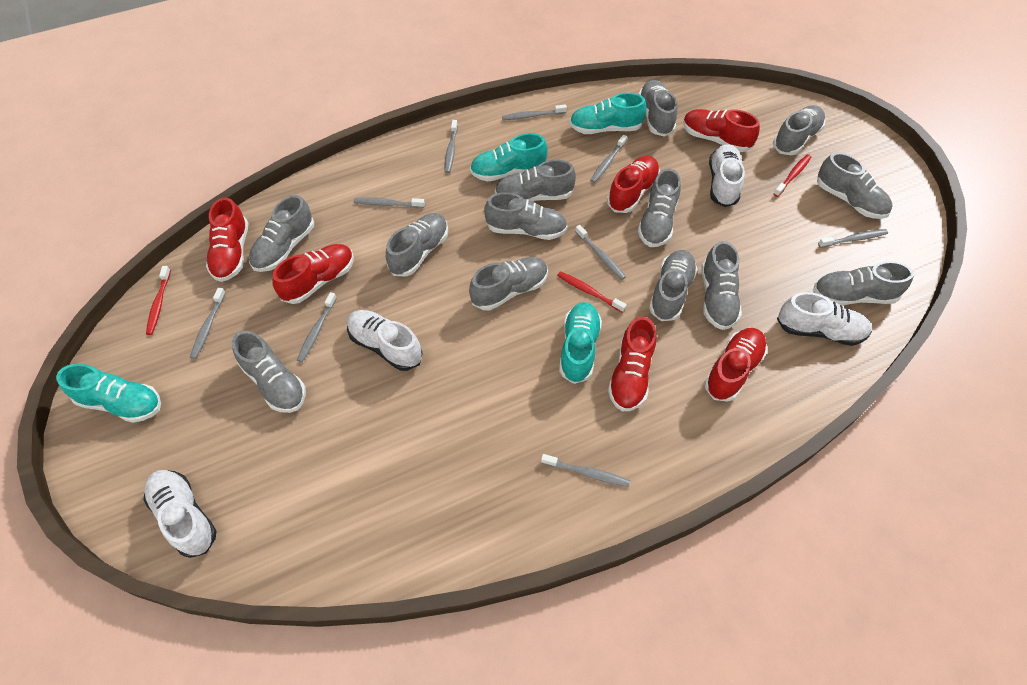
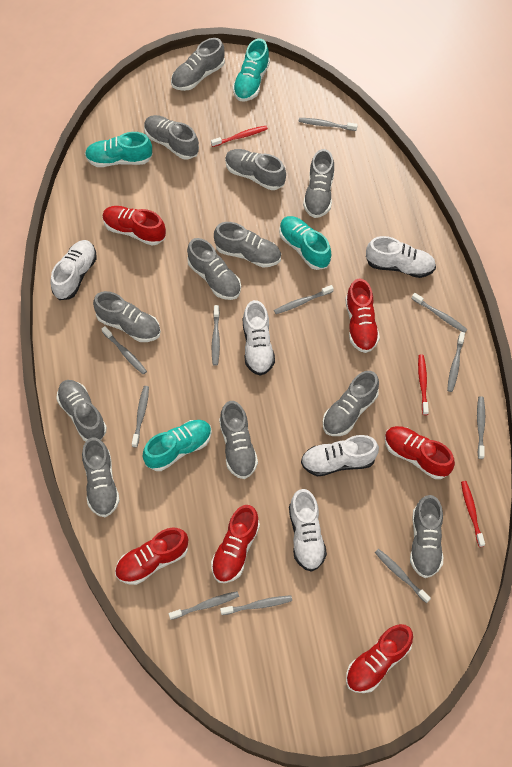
grey shoe: 13 -> 12
grey toothbrush: 9 -> 11
white shoe: 4 -> 5

